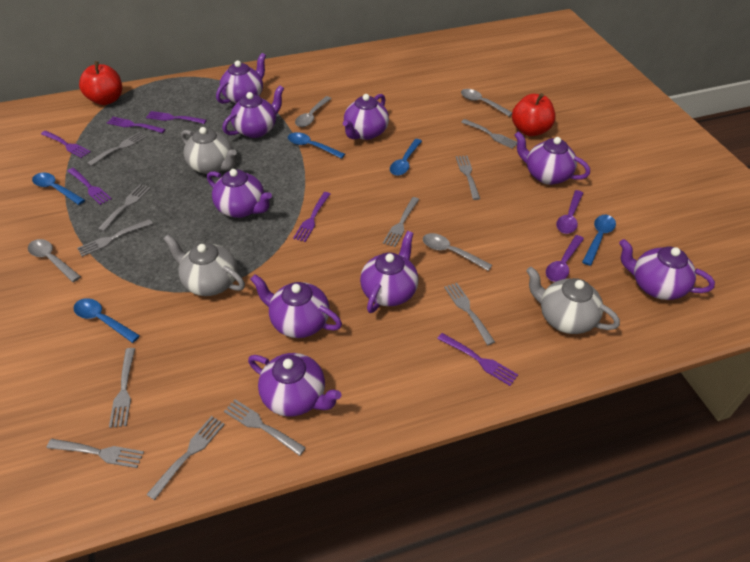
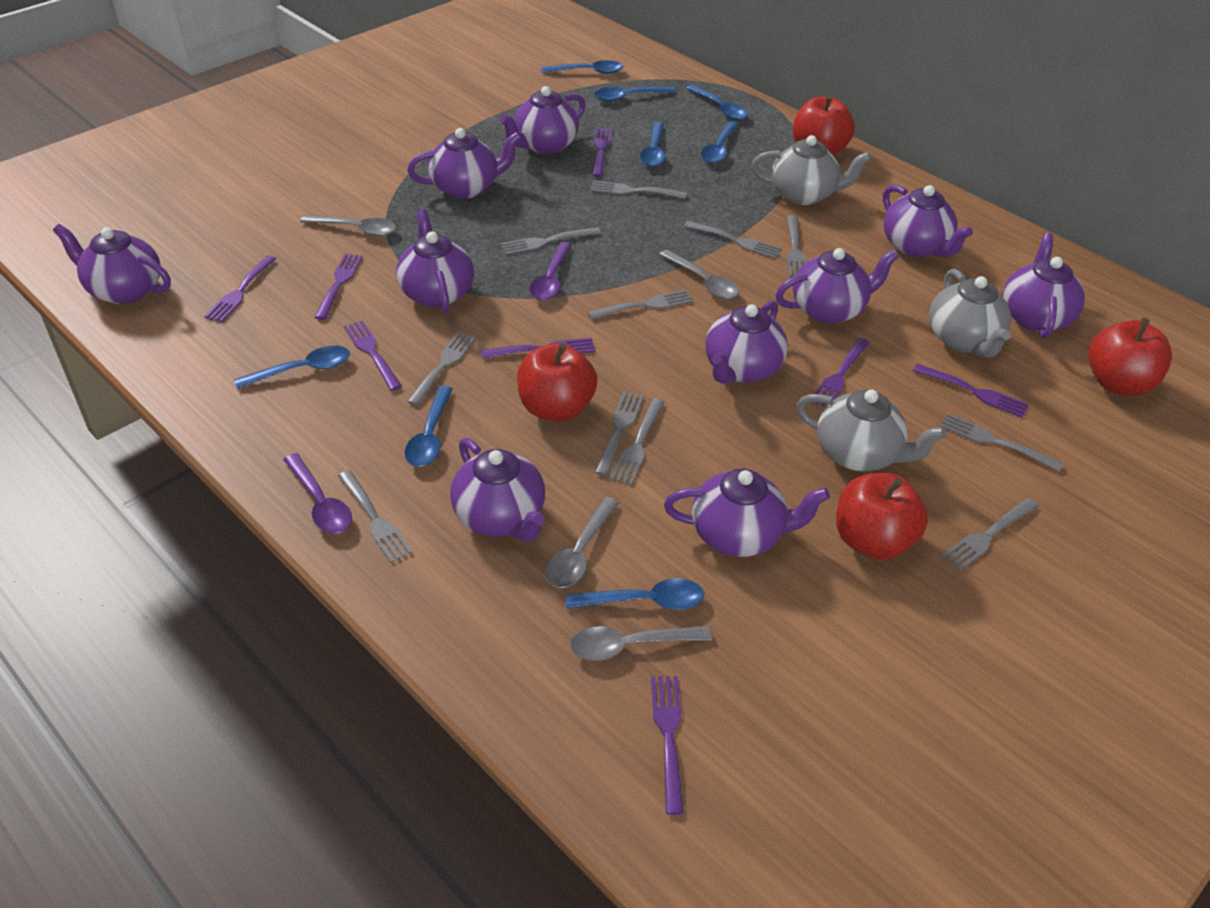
blue spoon: 5 -> 8
purple fork: 6 -> 8
purple teapot: 9 -> 10
red apple: 2 -> 4

